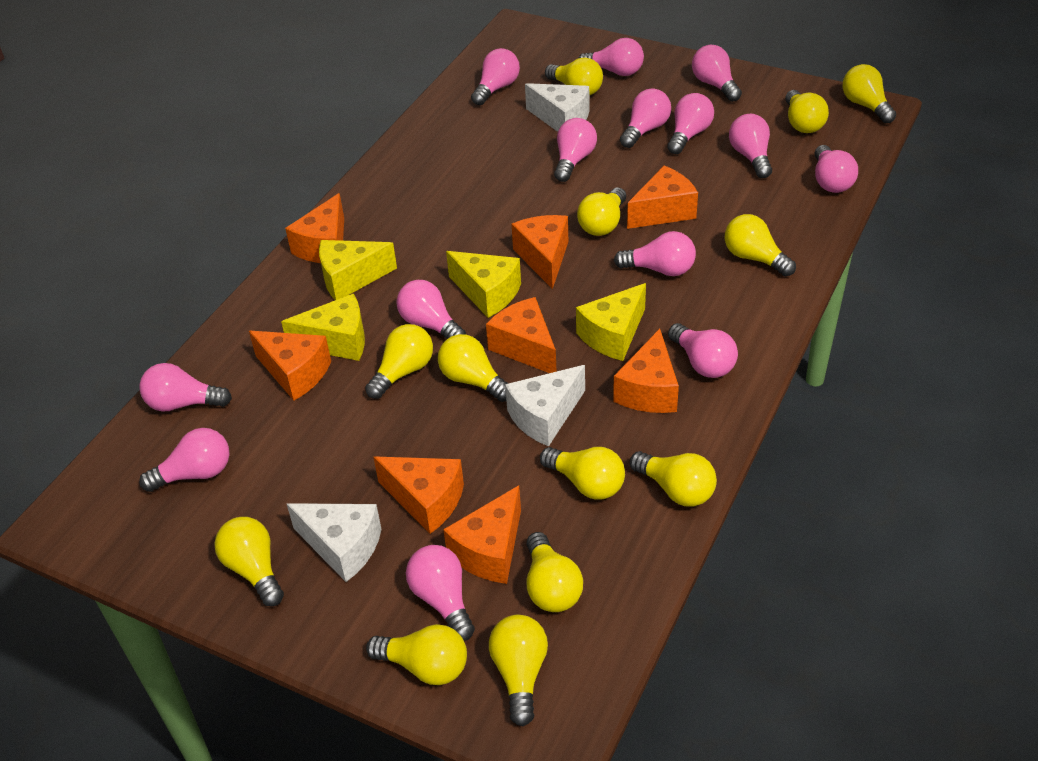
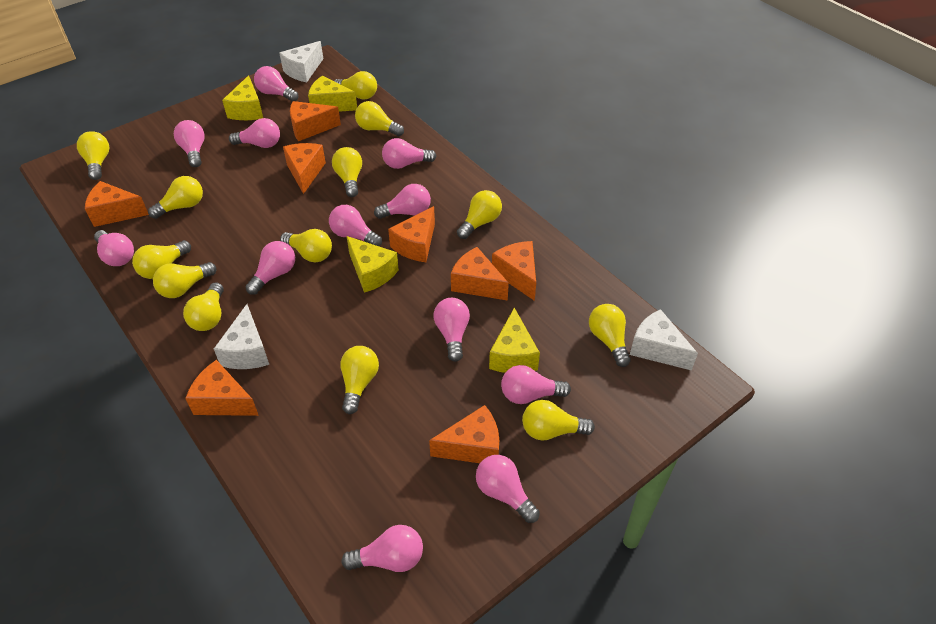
pink light bulb: 14 -> 12

